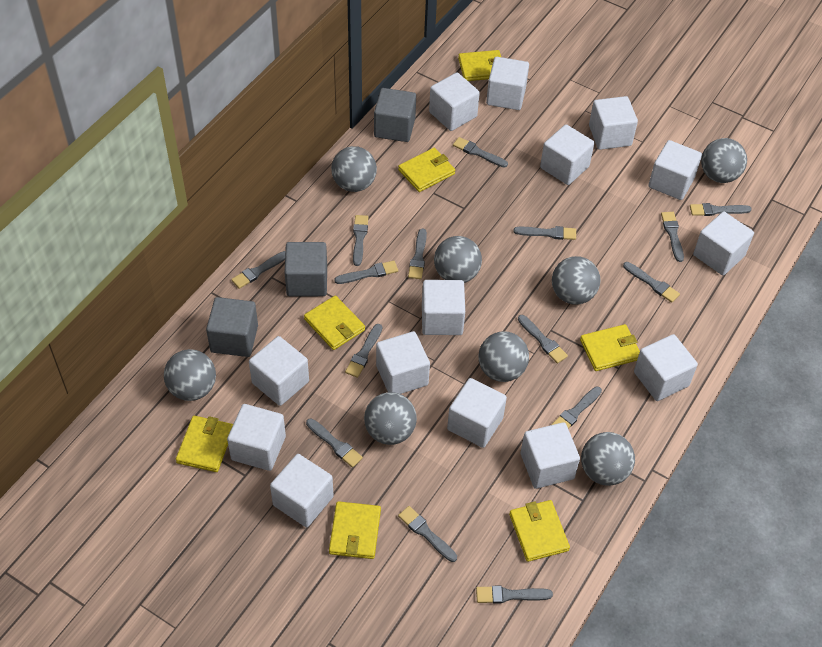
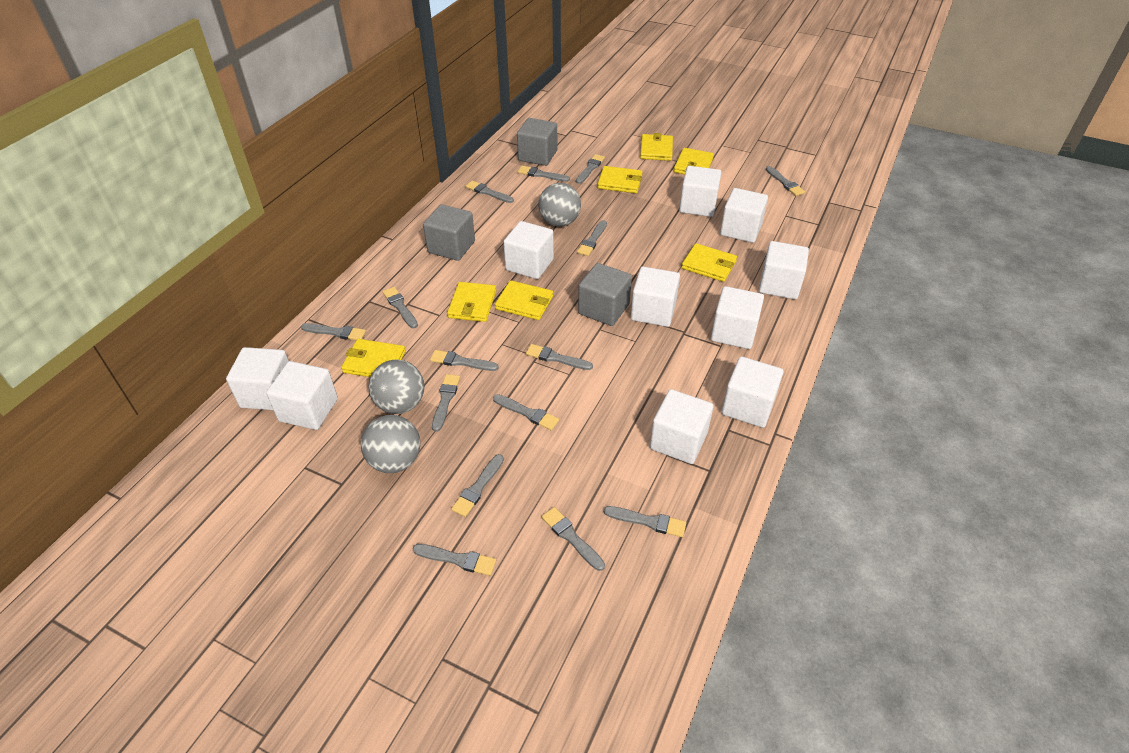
grey ball: 8 -> 3
white cube: 14 -> 10

